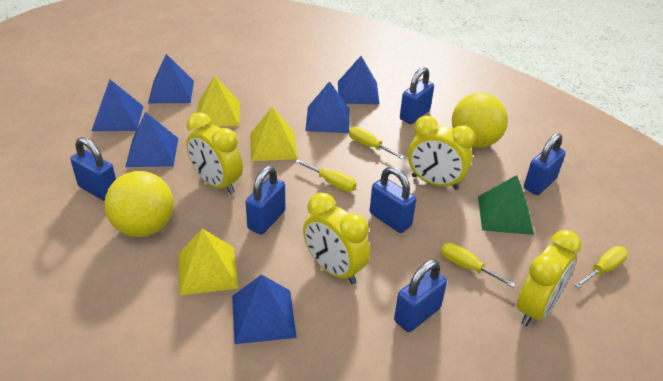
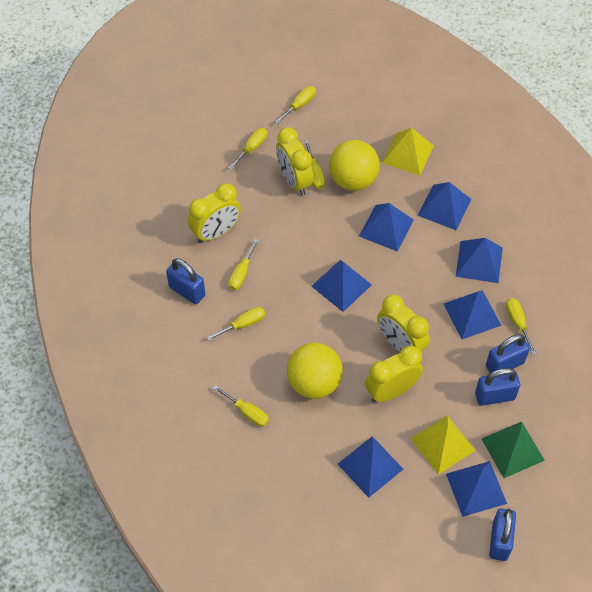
blue padlock: 6 -> 4
blue pyramid: 6 -> 7
yellow pyramid: 3 -> 2
yellow screwdriver: 4 -> 7

